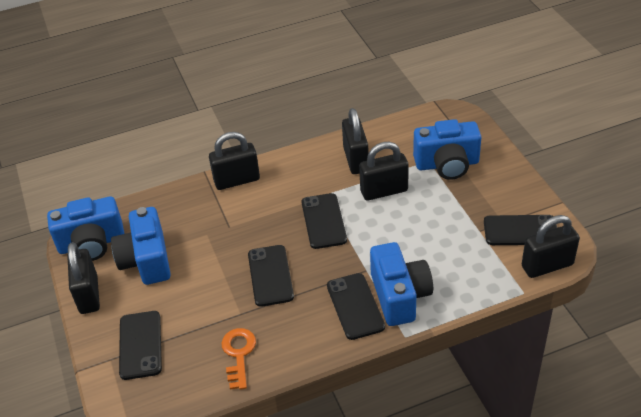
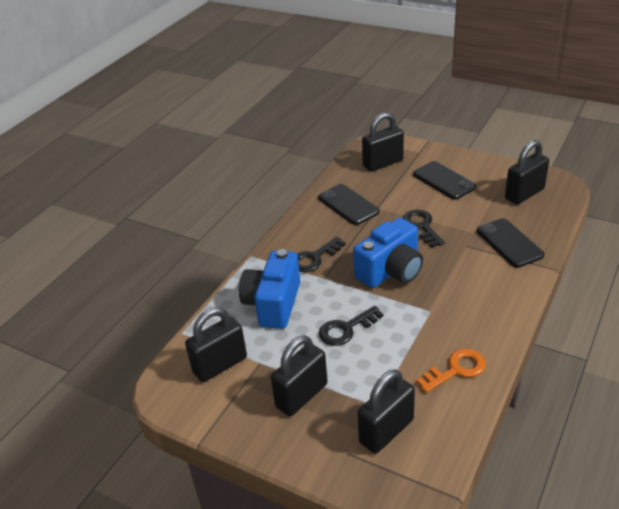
black key: 0 -> 3
black phone: 5 -> 3
blue camera: 4 -> 2

